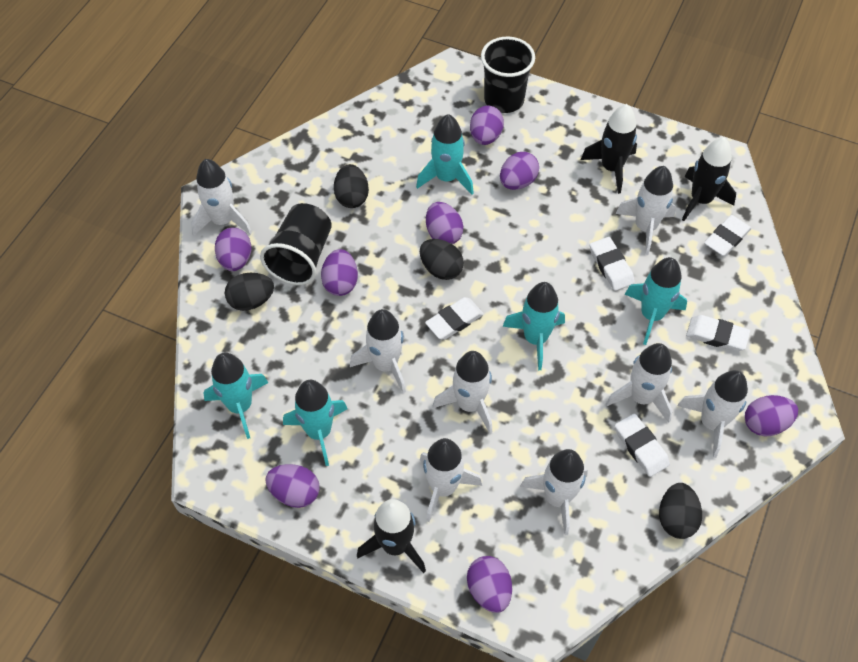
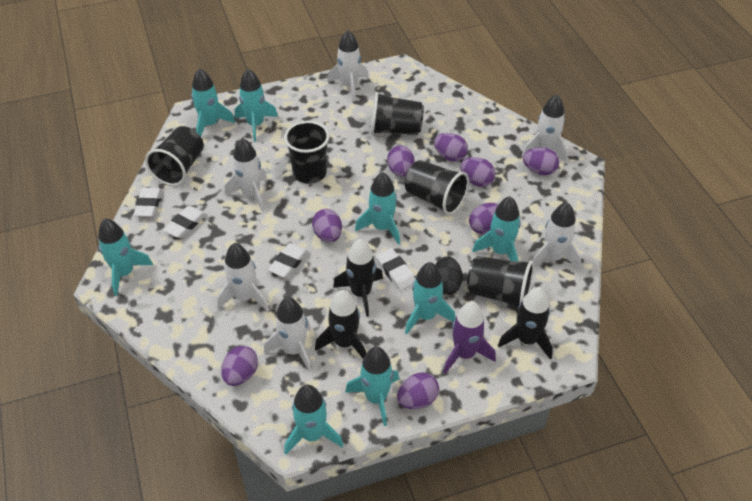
black cup: 2 -> 5
black egg: 4 -> 1
purple rocket: 0 -> 1
turquoise rocket: 5 -> 8
white eraser: 5 -> 4
white rocket: 8 -> 6

